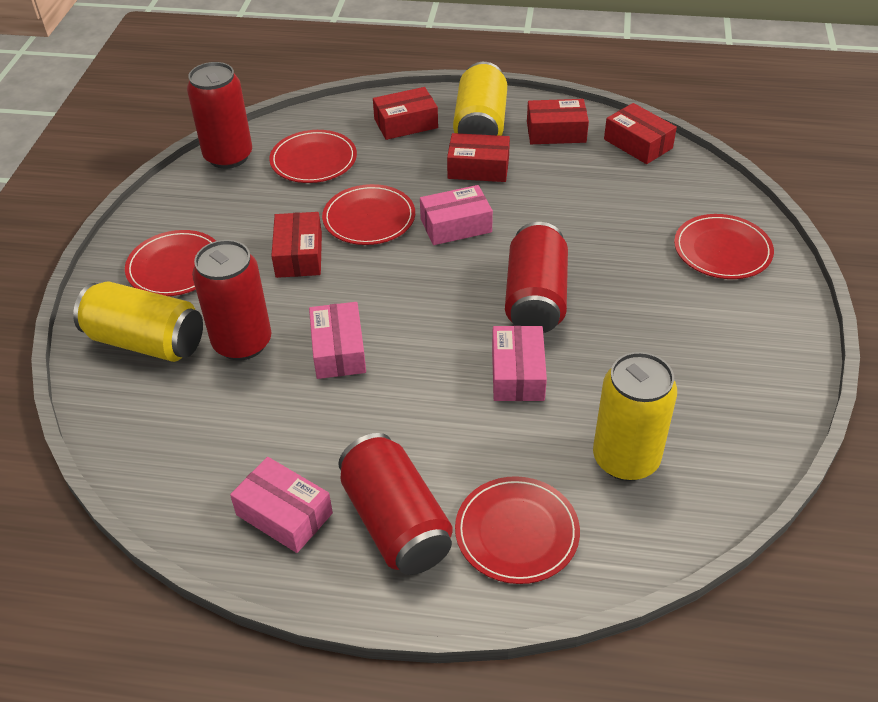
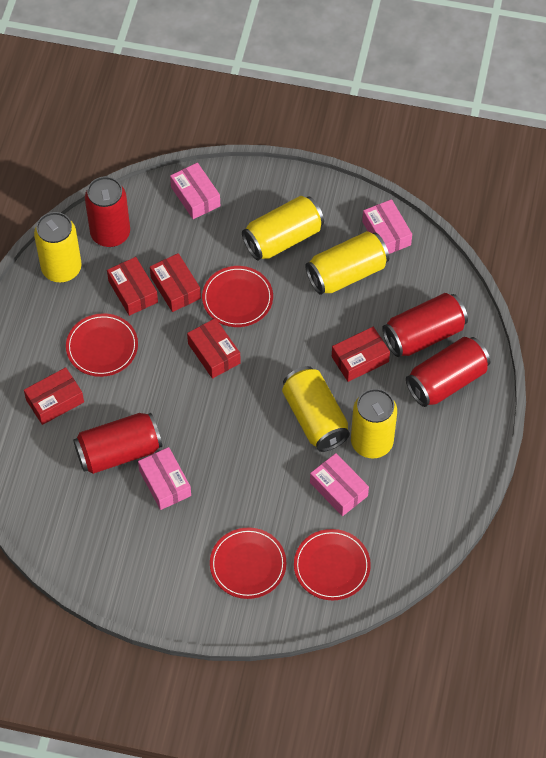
red plate: 5 -> 4
yellow can: 3 -> 5

